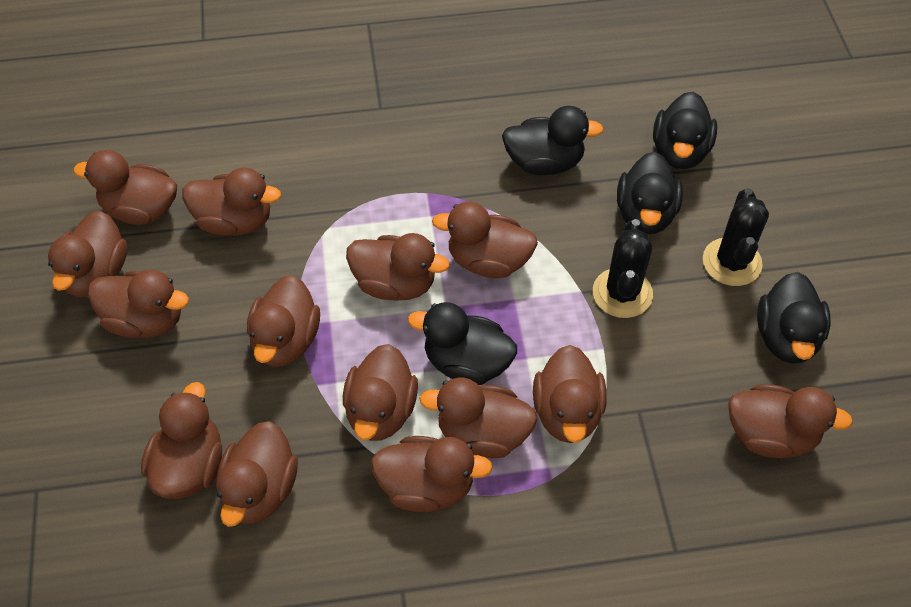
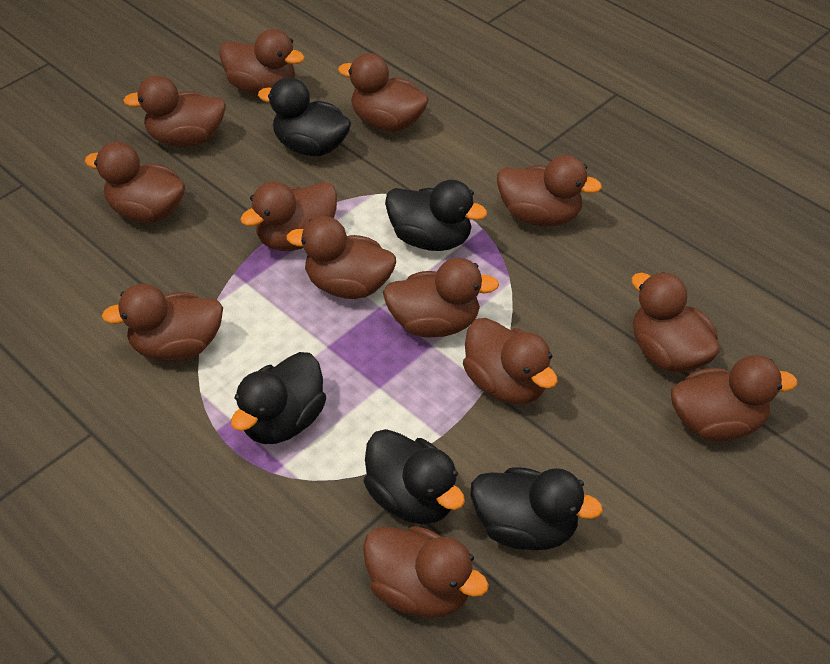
black cactus: 2 -> 0
brown duck: 14 -> 13

